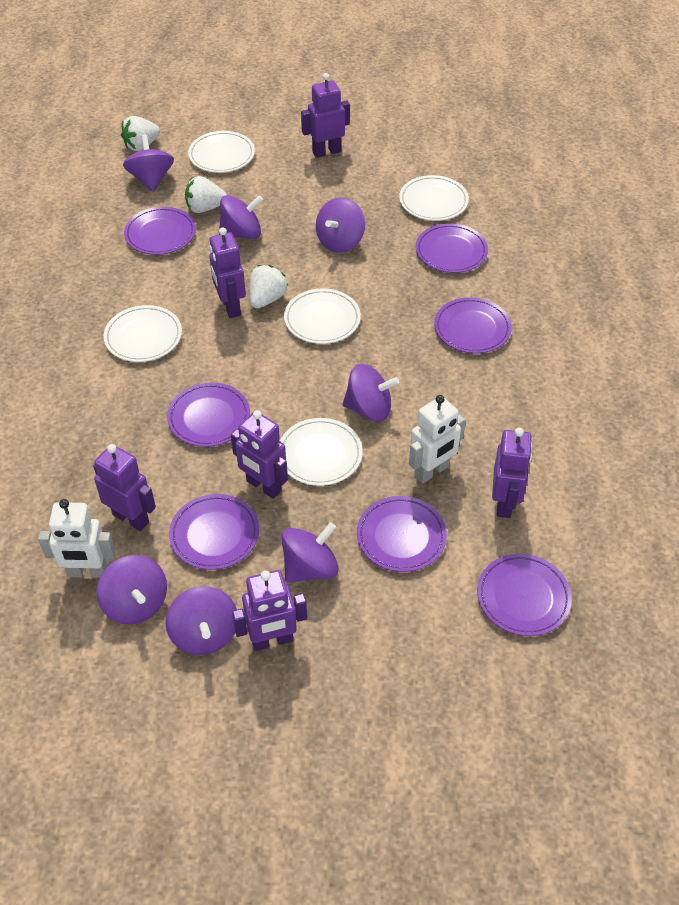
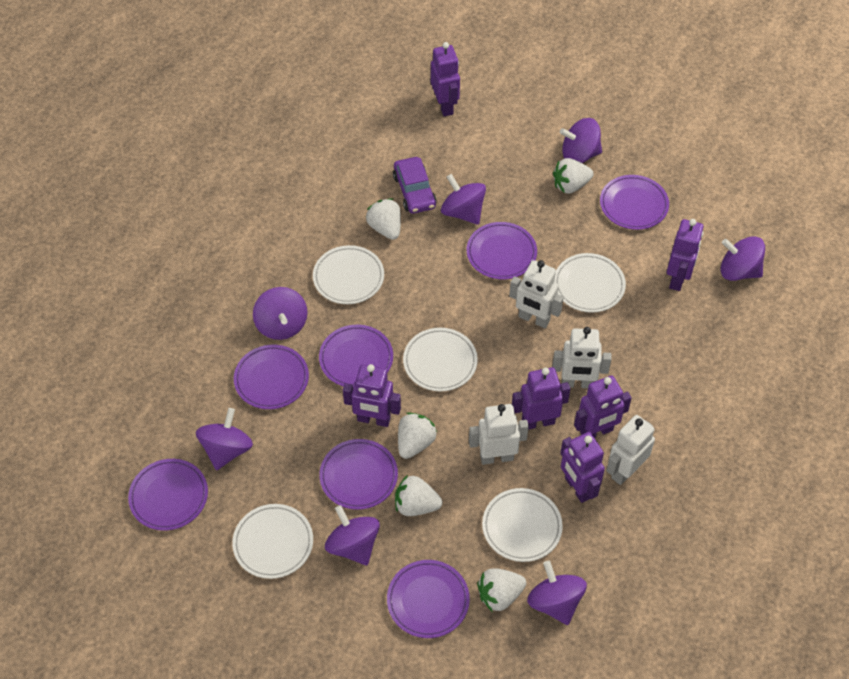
purple car: 0 -> 1
white robot: 2 -> 4
white strawberry: 3 -> 5

